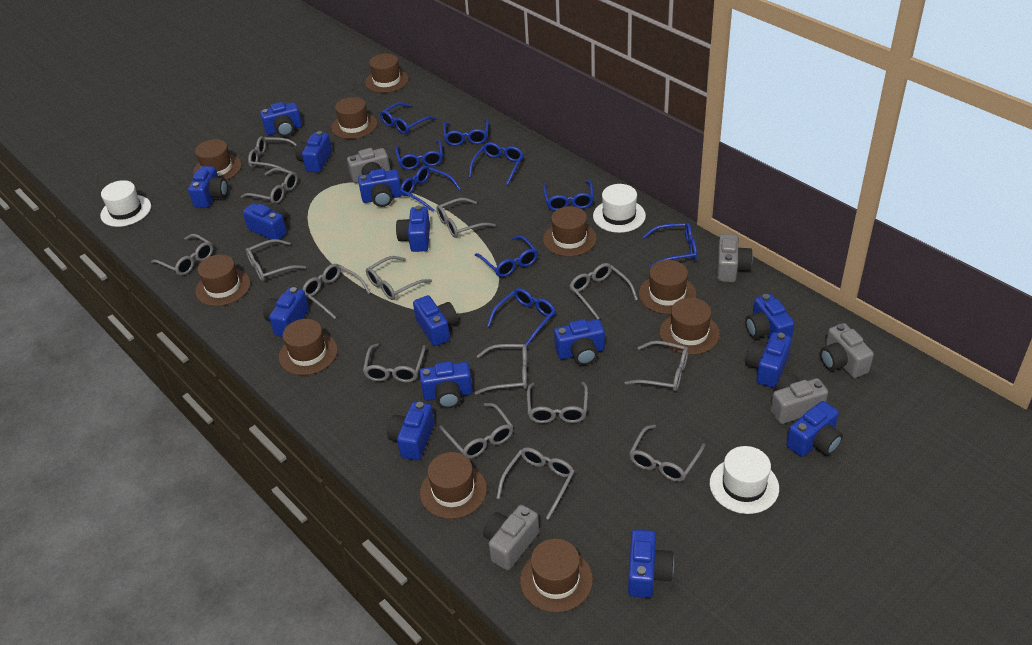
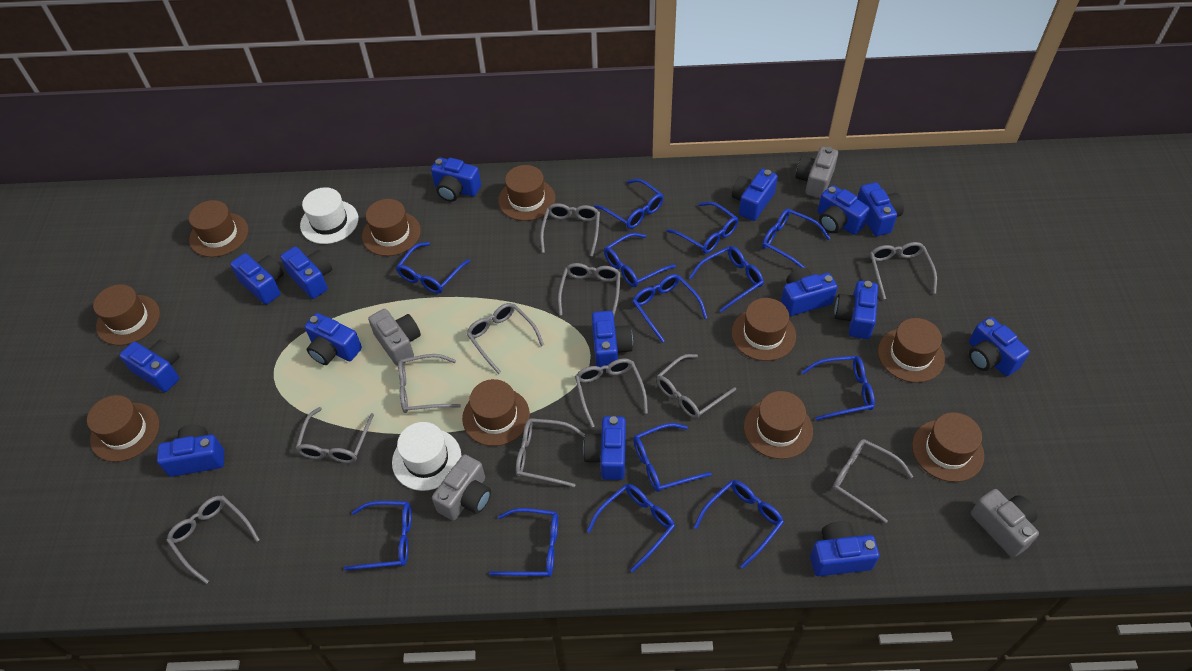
blue glasses: 9 -> 13
grey camera: 5 -> 4
grey glasses: 15 -> 11
white hat: 3 -> 2

